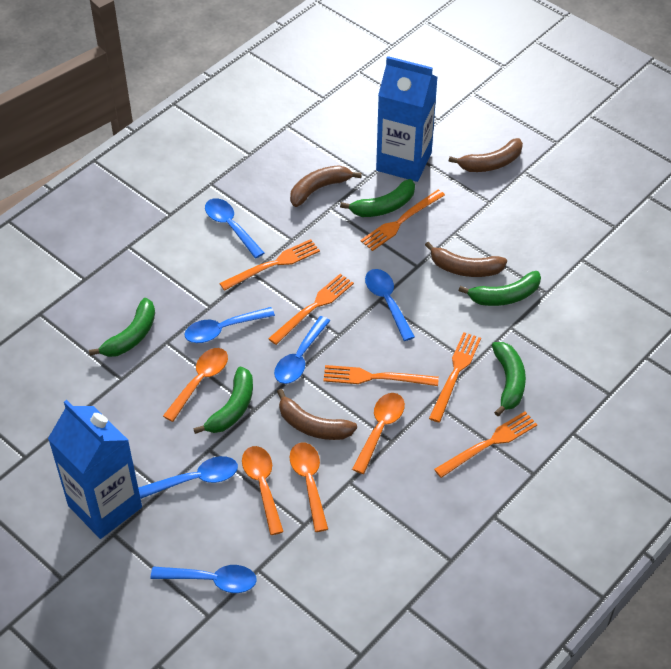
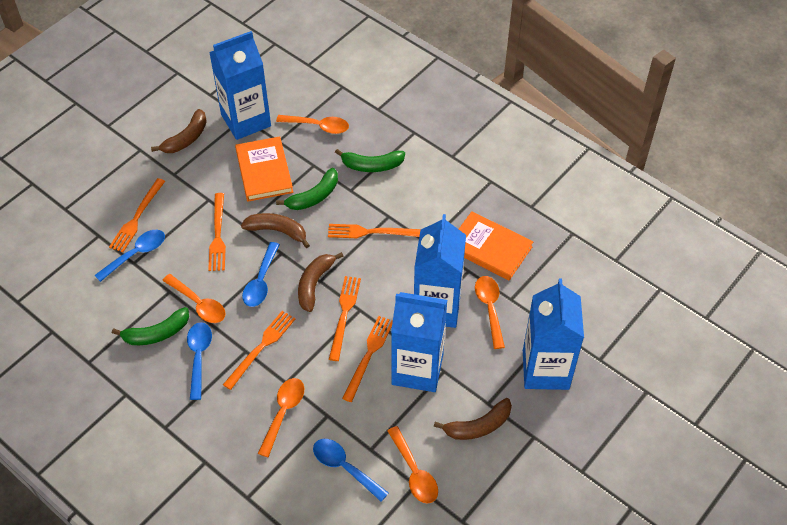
blue carton: 2 -> 4
blue spoon: 6 -> 4
green banana: 5 -> 3
orange book: 0 -> 2
orange spoon: 4 -> 5

